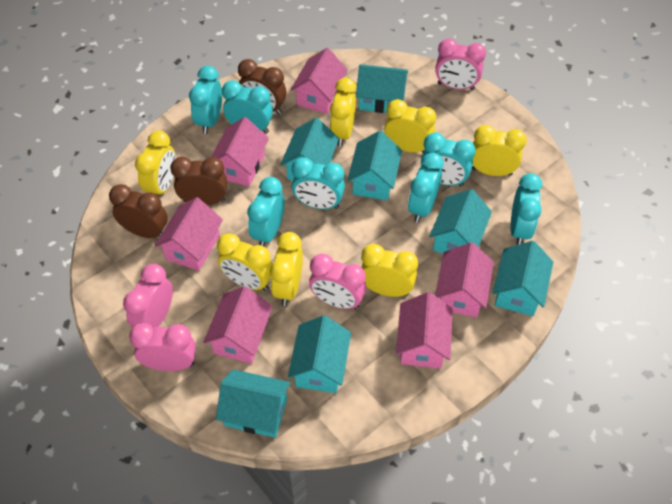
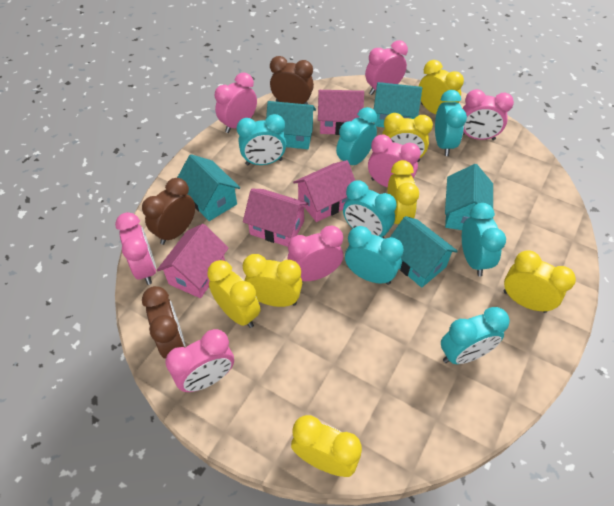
pink clock: 4 -> 7
pink house: 6 -> 4
turquoise house: 7 -> 5

